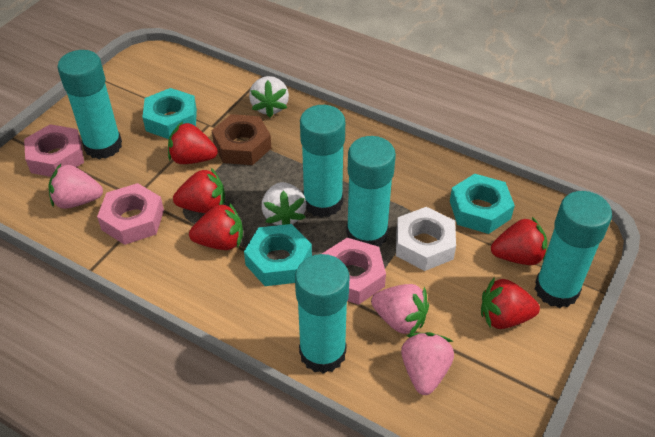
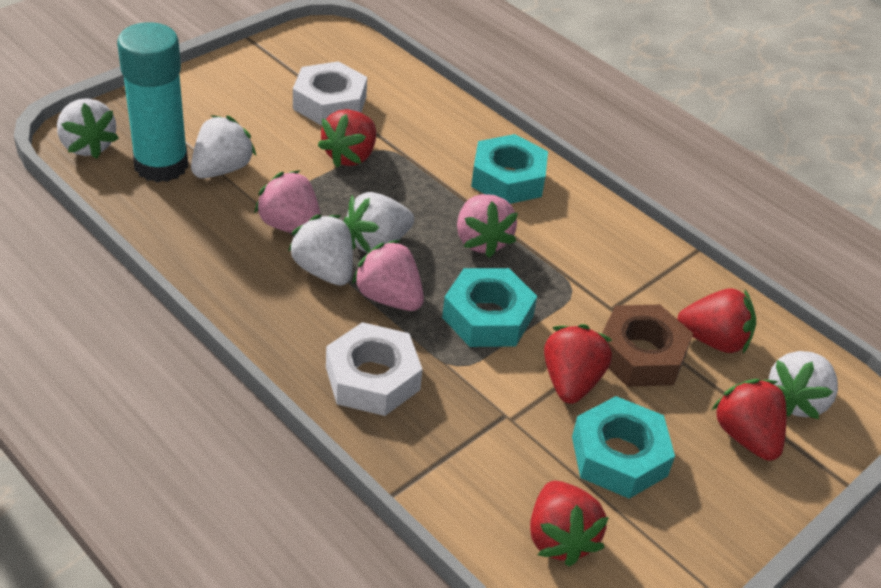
pink nut: 3 -> 0
turquoise glue stick: 5 -> 1
white nut: 1 -> 2
white strawberry: 2 -> 5

